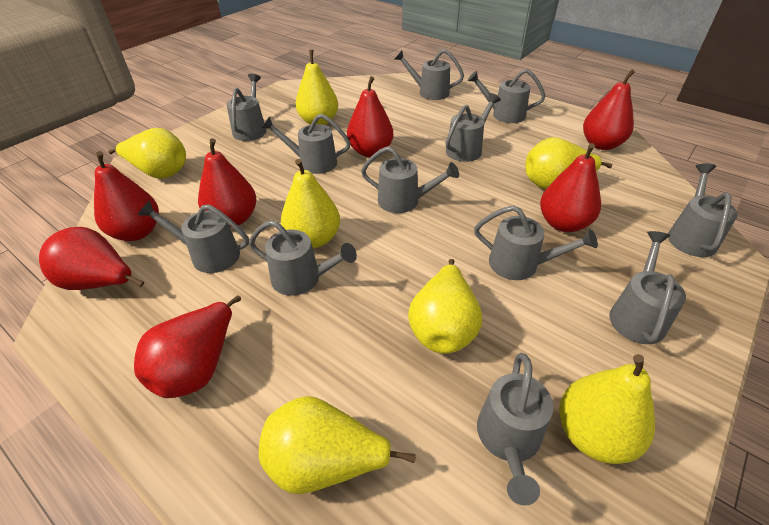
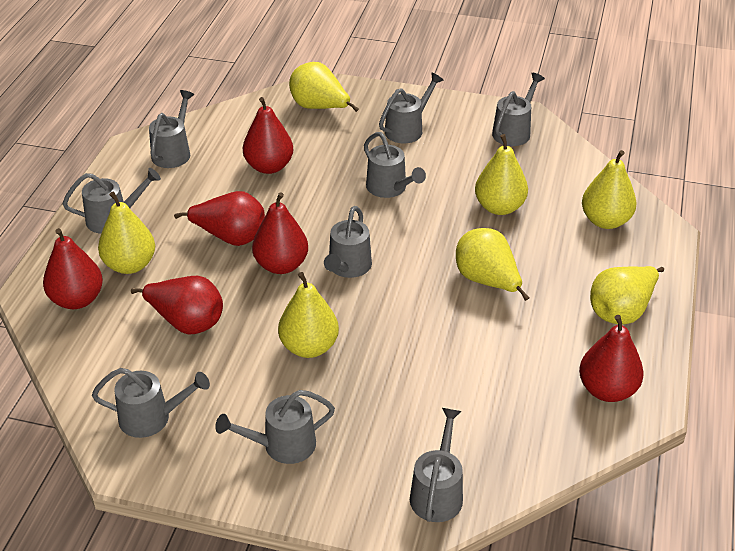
grey watering can: 12 -> 9
red pear: 7 -> 6

